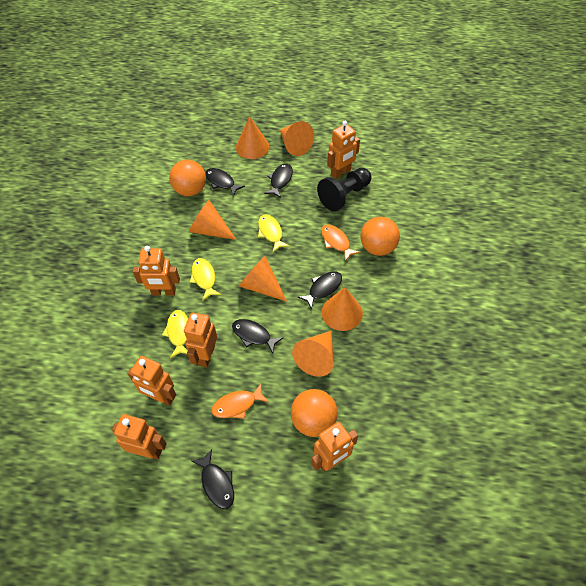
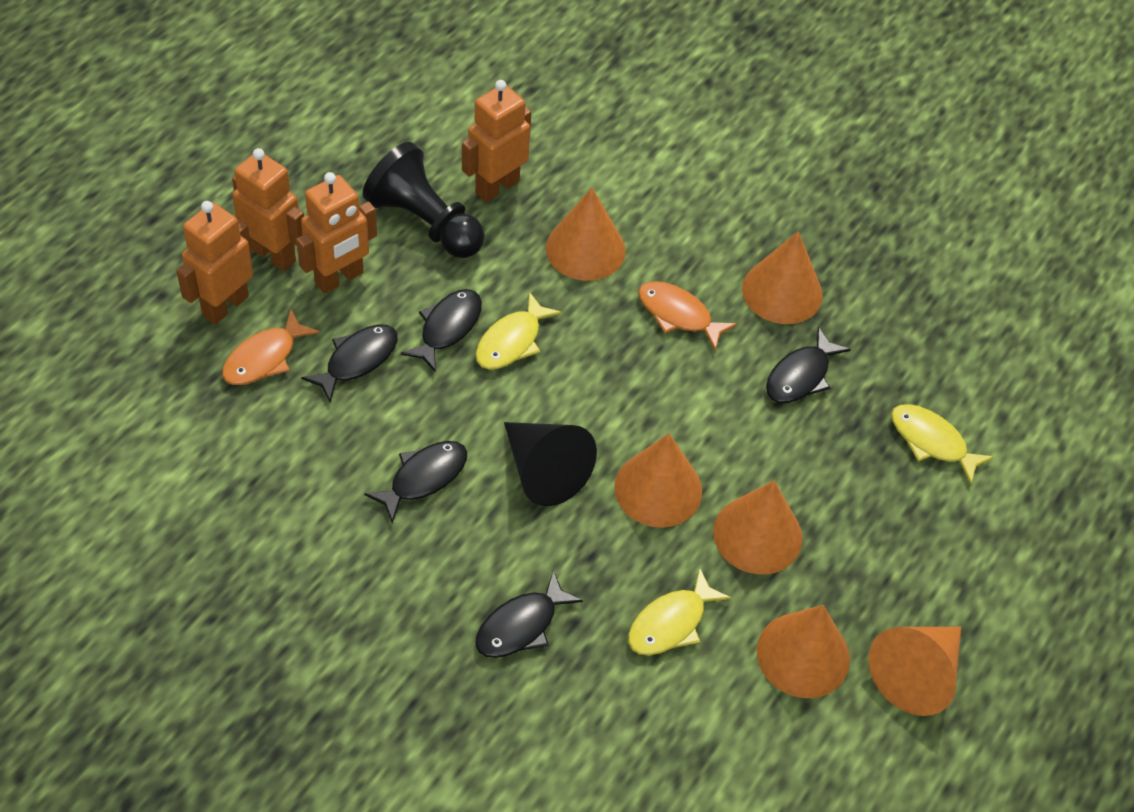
black cone: 0 -> 1
orange ball: 3 -> 0
orange robot: 6 -> 4

